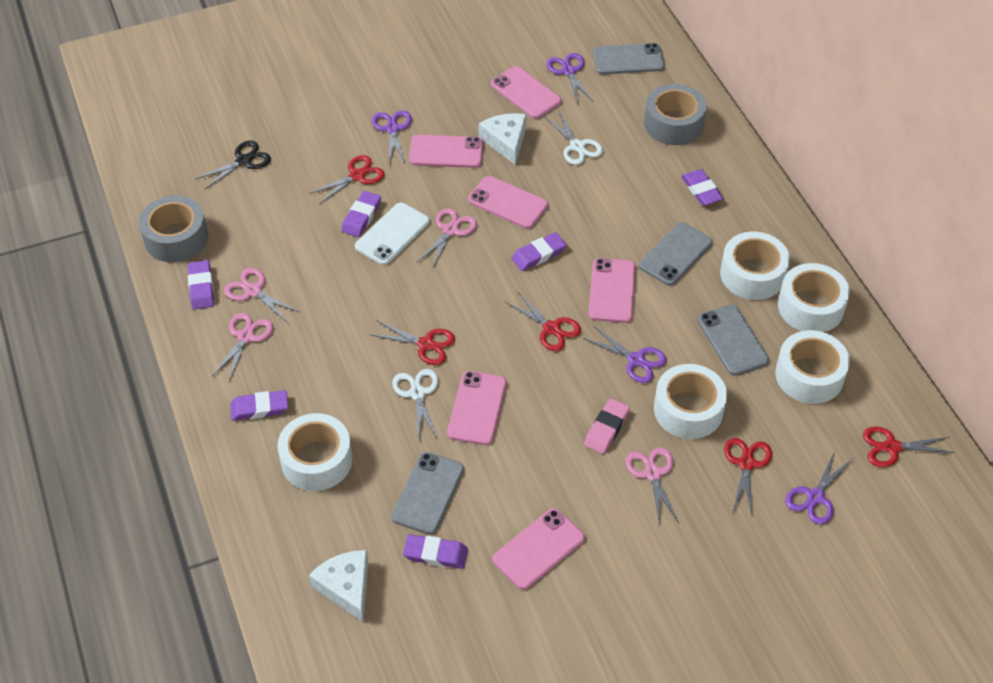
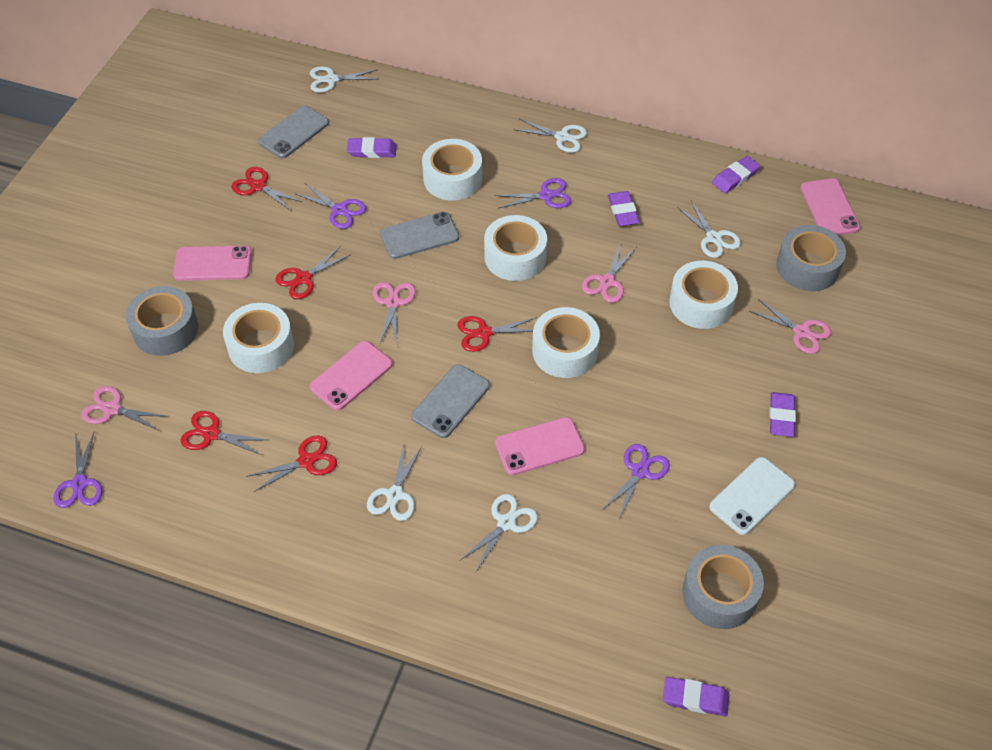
black scissors: 1 -> 0
grey phone: 4 -> 3
grey tape: 2 -> 3
pink eraser: 1 -> 0
pink phone: 6 -> 4
purple eraser: 6 -> 5
white cheese: 2 -> 0
white scissors: 2 -> 5

